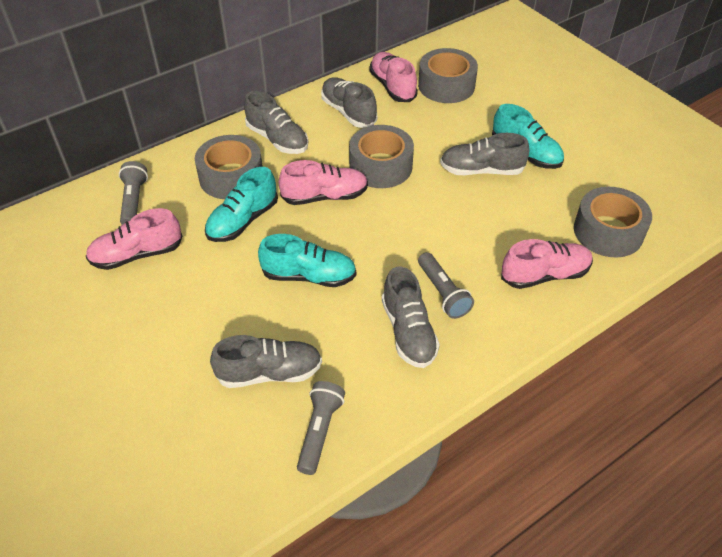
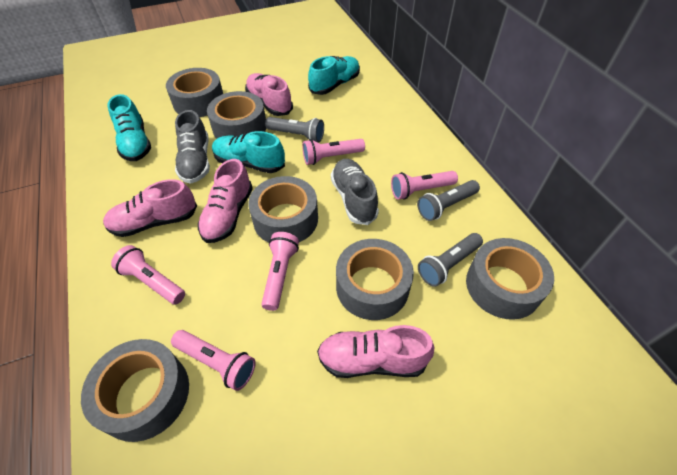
grey shoe: 5 -> 2
grey tape: 4 -> 6
pink flashlight: 0 -> 5

